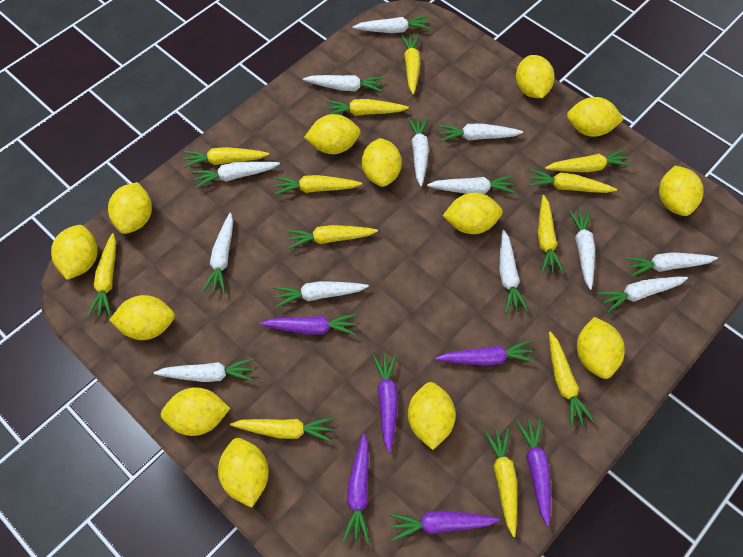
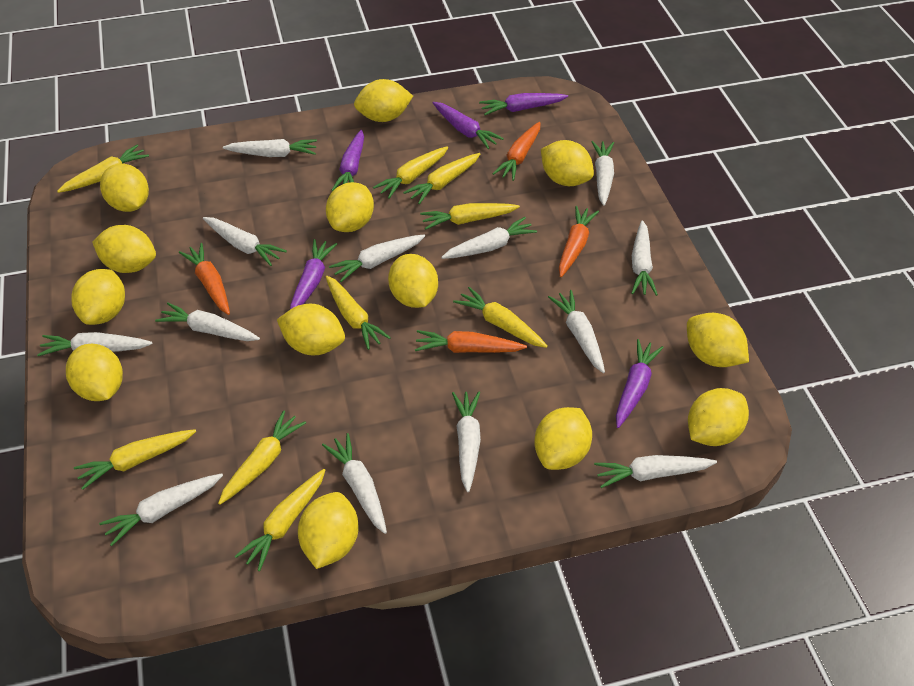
orange carrot: 0 -> 4
purple carrot: 6 -> 5
yellow carrot: 12 -> 9

